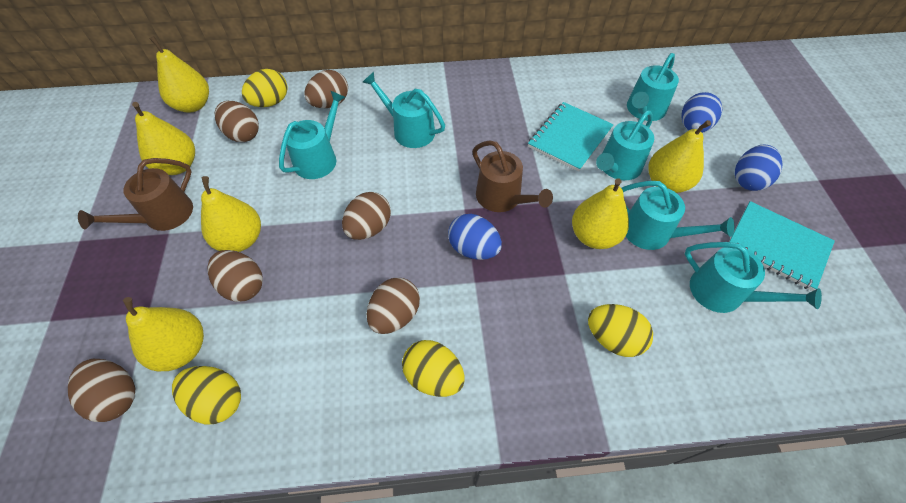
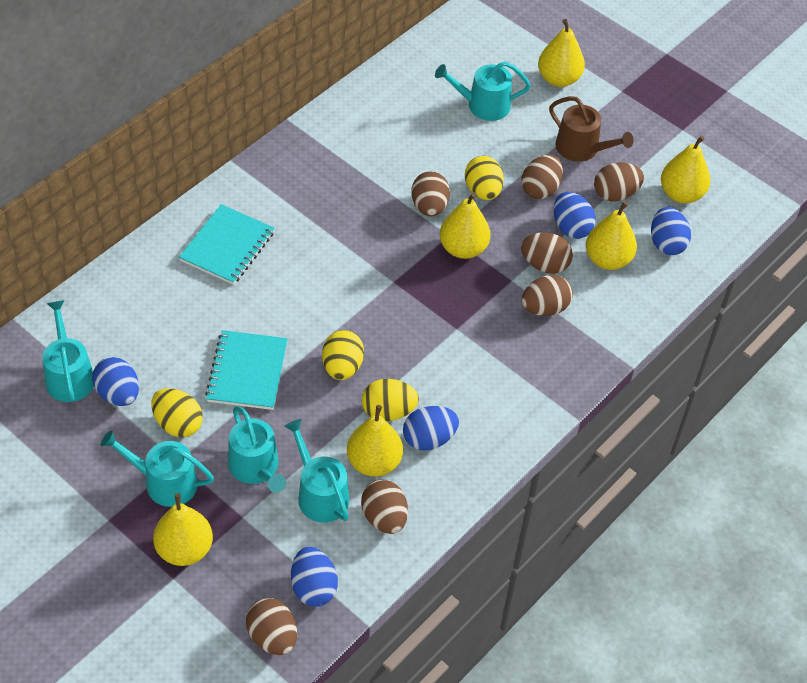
blue egg: 3 -> 5
brown egg: 6 -> 7
brown watering can: 2 -> 1
turquoise watering can: 6 -> 5

